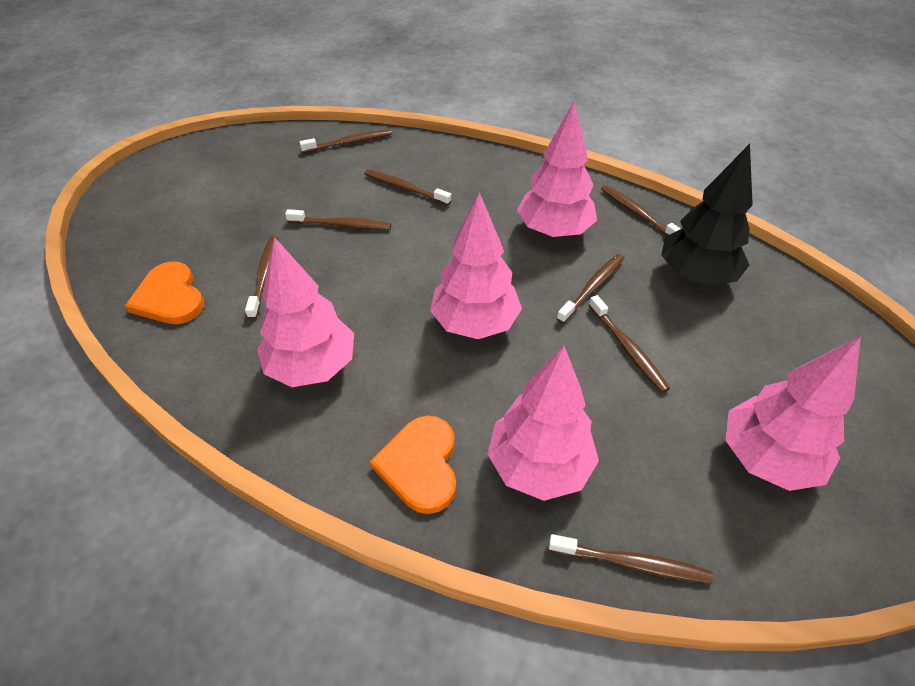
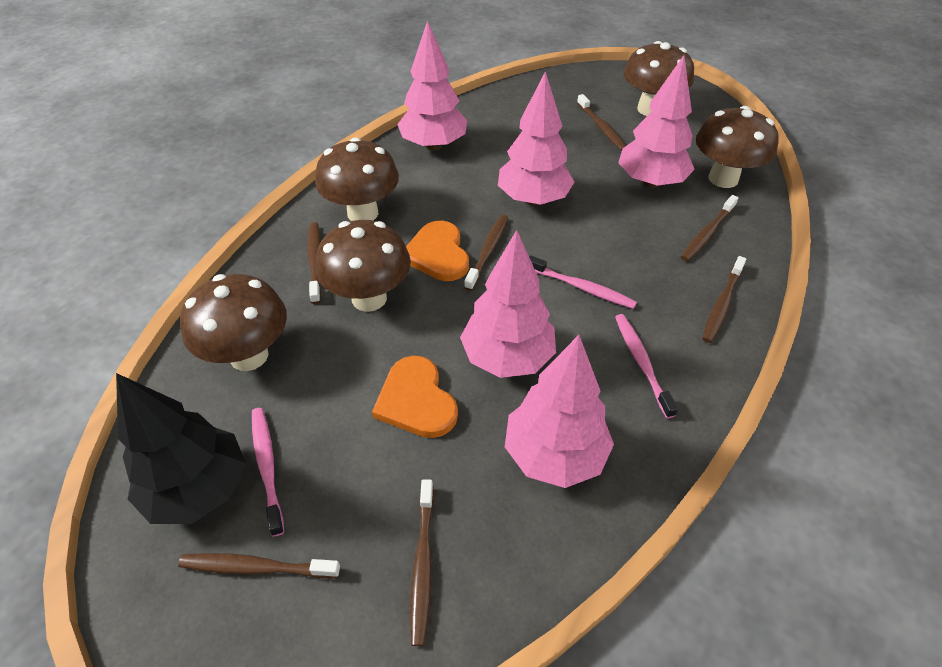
brown mushroom: 0 -> 5
brown toothbrush: 8 -> 7
pink toothbrush: 0 -> 3

